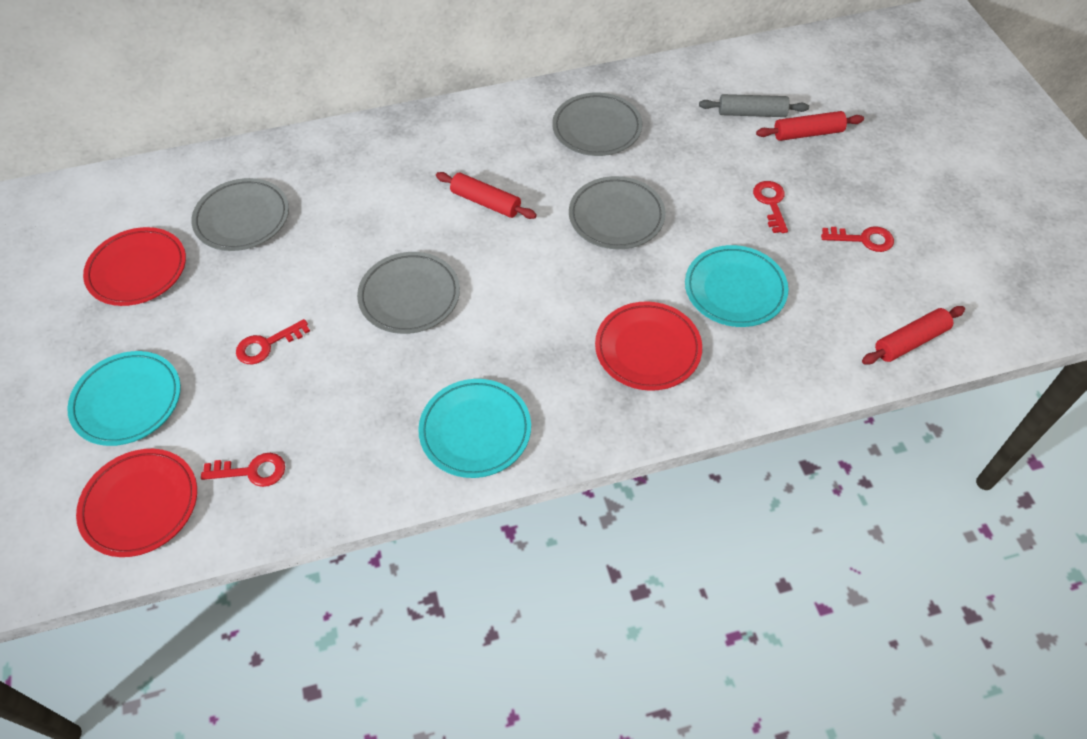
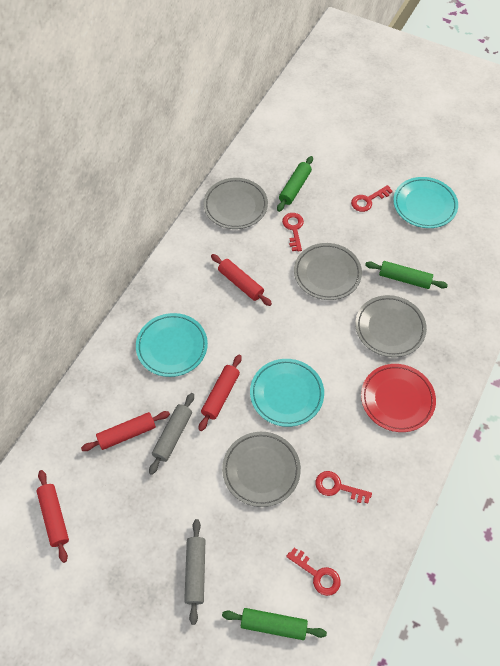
green rolling pin: 0 -> 3
grey rolling pin: 1 -> 2
red plate: 3 -> 1
red rolling pin: 3 -> 4

